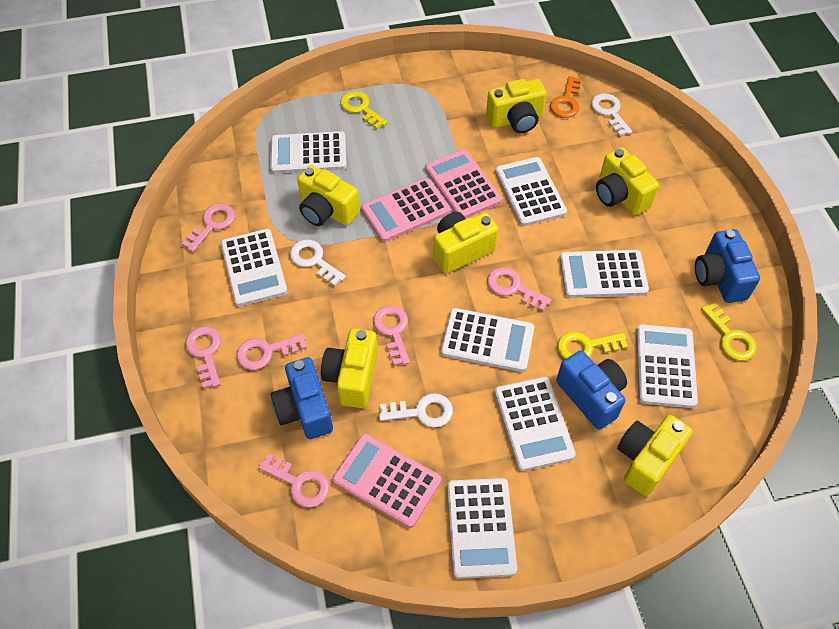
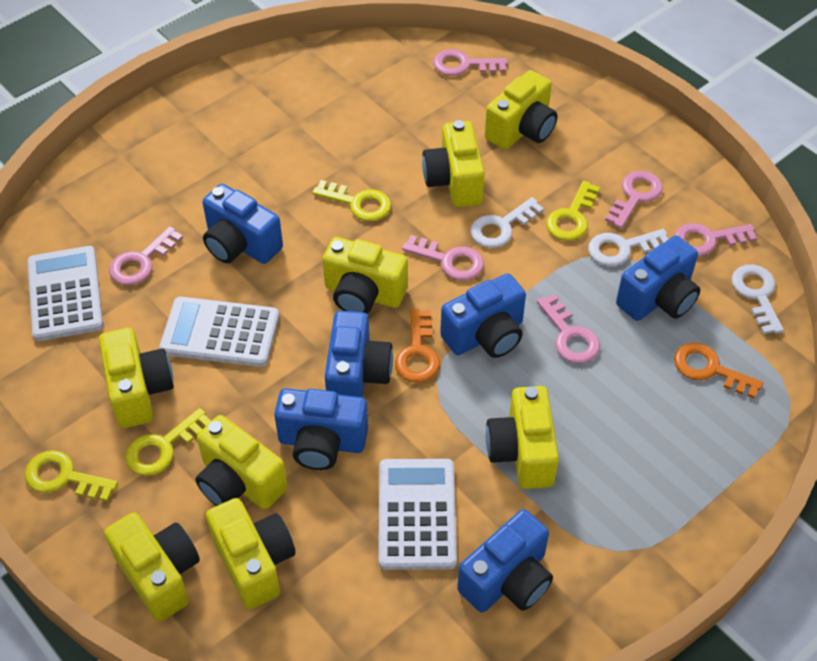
blue camera: 3 -> 6
orange key: 1 -> 2
pink calculator: 3 -> 0
white calculator: 8 -> 3
yellow camera: 6 -> 8
yellow key: 3 -> 4

